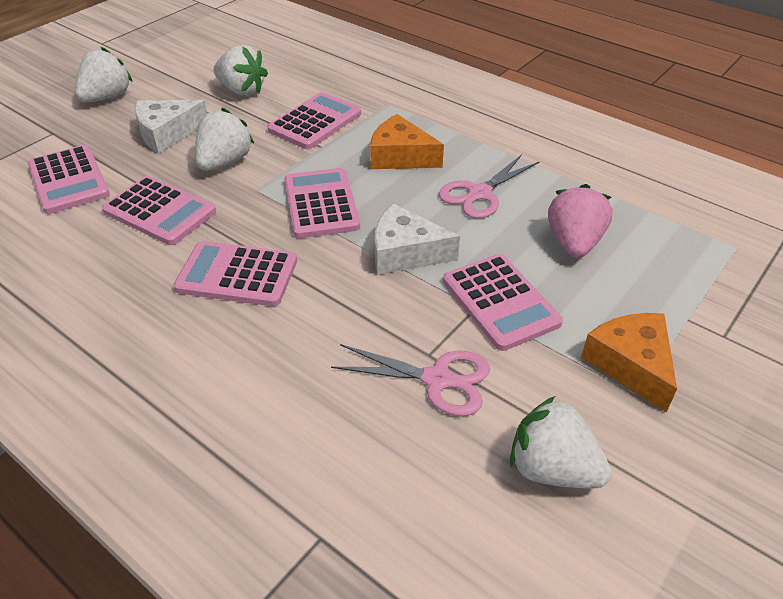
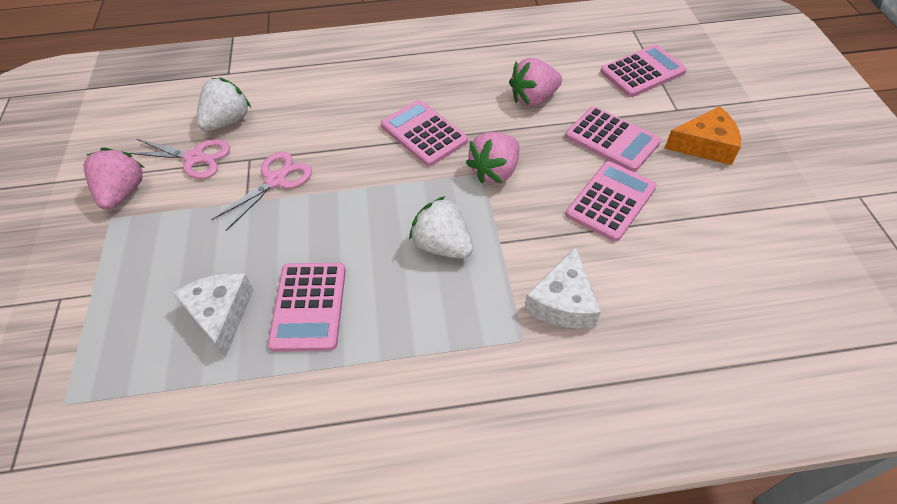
orange cheese: 2 -> 1
pink calculator: 6 -> 5
pink strawberry: 1 -> 3
white strawberry: 4 -> 2

